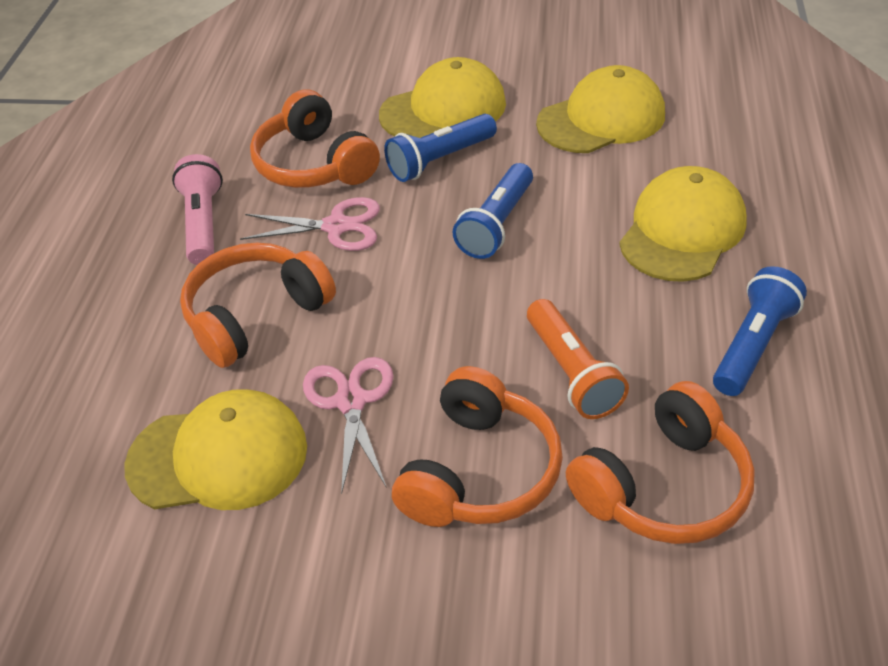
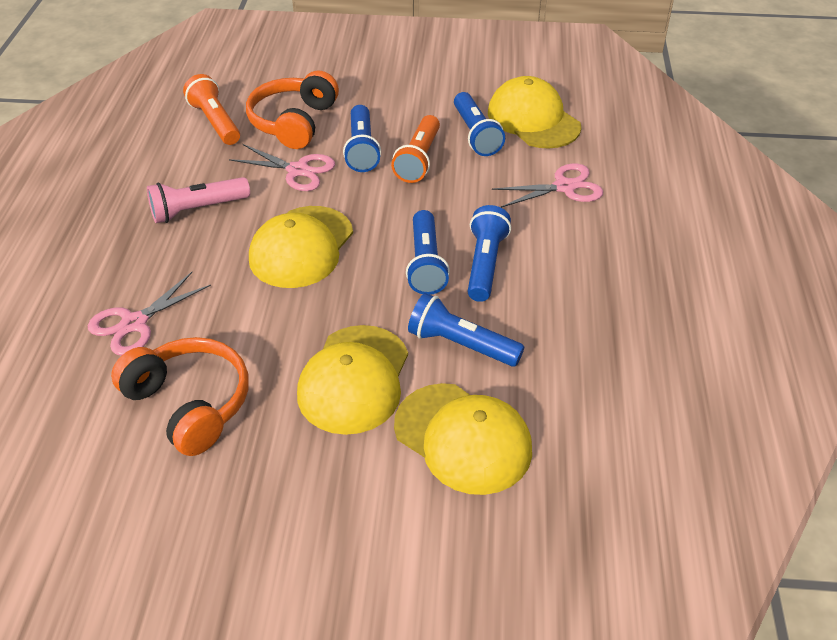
blue flashlight: 3 -> 5
orange flashlight: 1 -> 2
orange headphones: 4 -> 2
pink scissors: 2 -> 3

